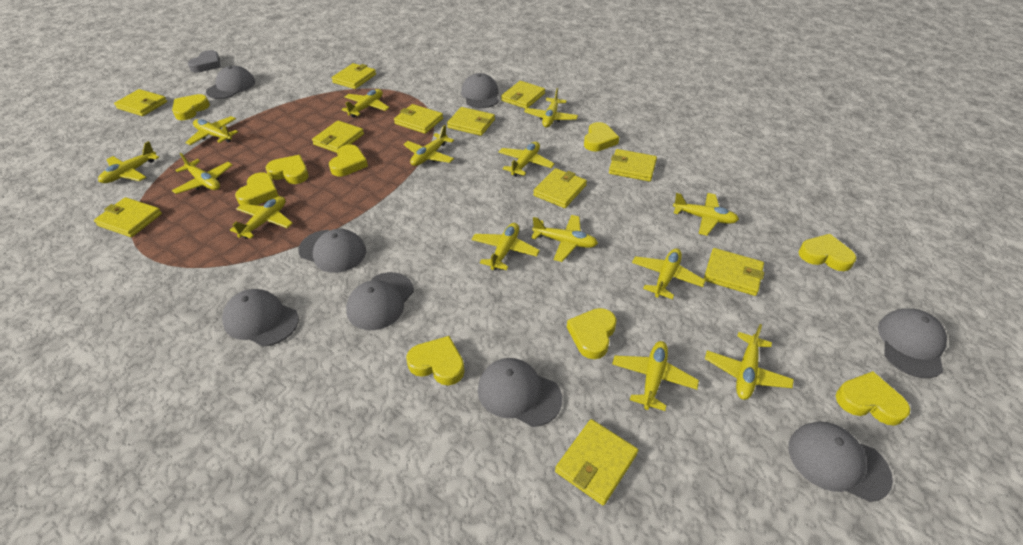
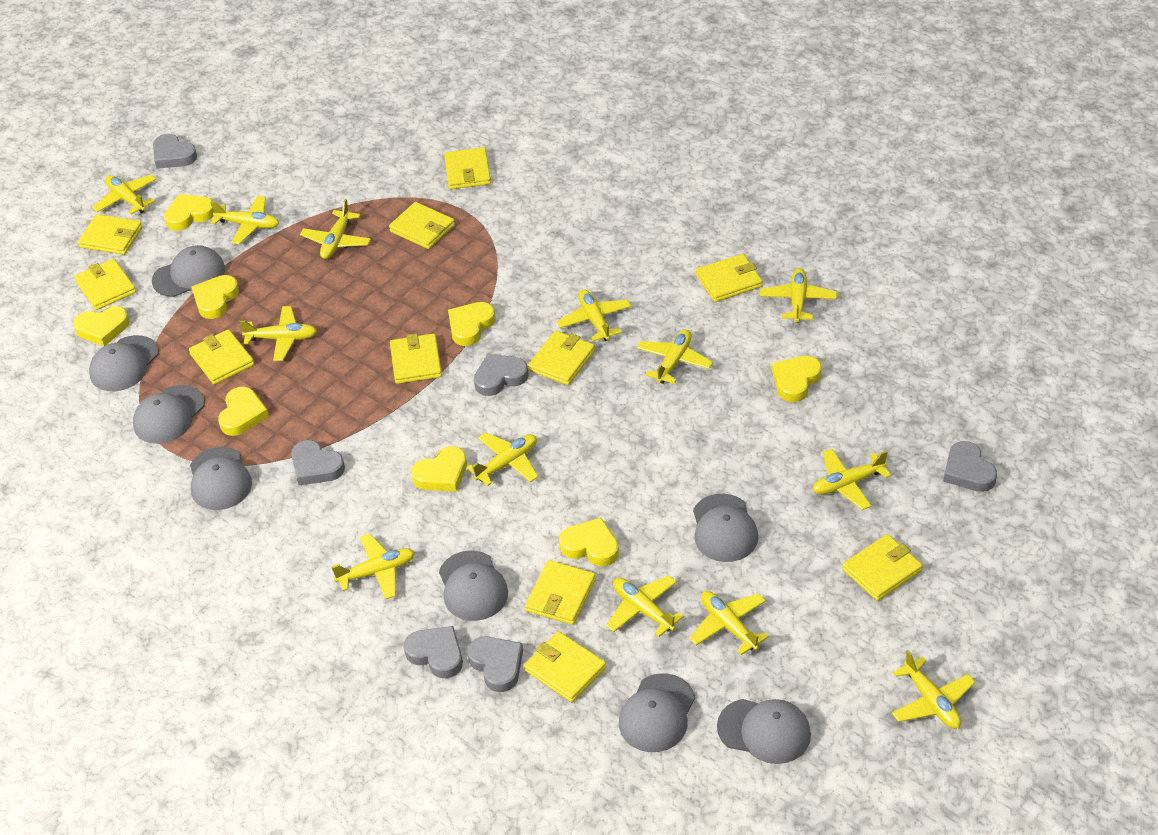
grey heart: 1 -> 6
yellow heart: 9 -> 8
yellow plane: 14 -> 13

